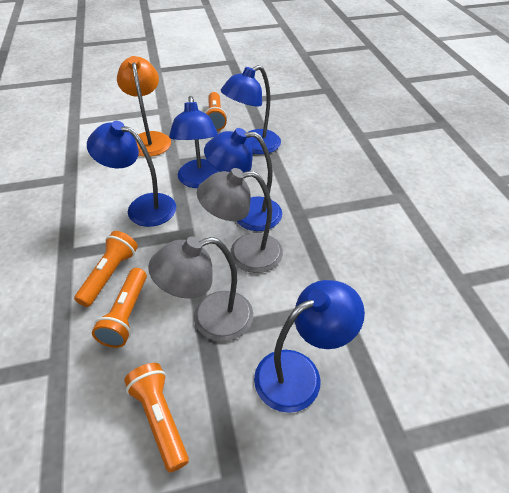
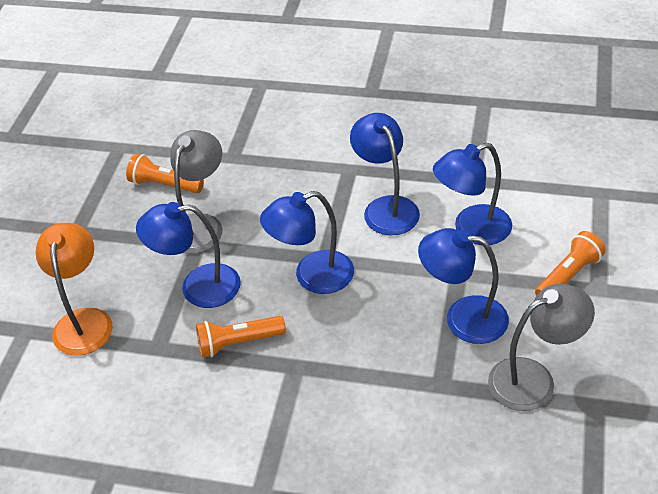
orange flashlight: 4 -> 3

